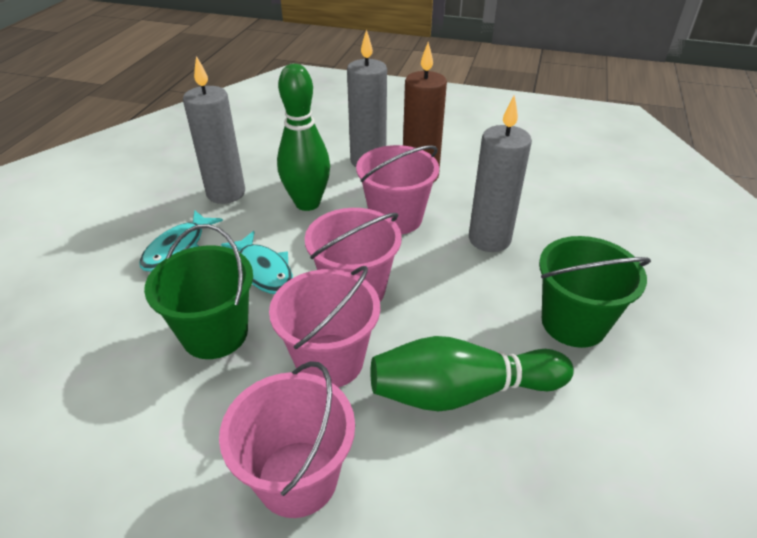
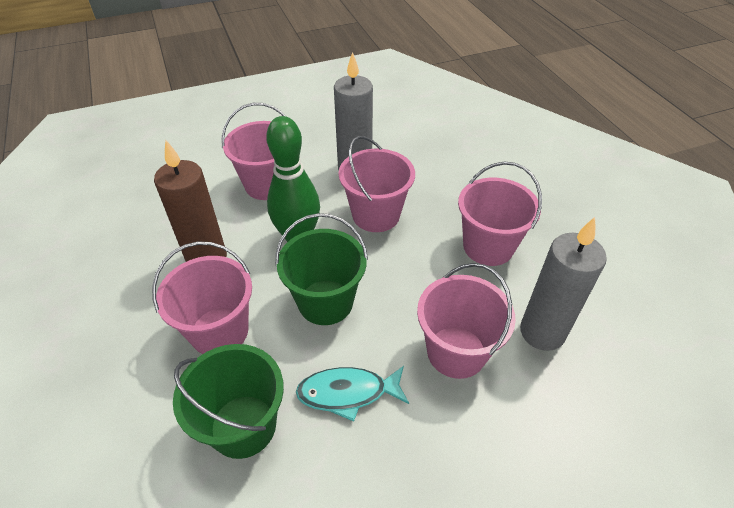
green bowling pin: 2 -> 1
grey candle: 3 -> 2
pink bucket: 4 -> 5
turquoise fish: 2 -> 1

